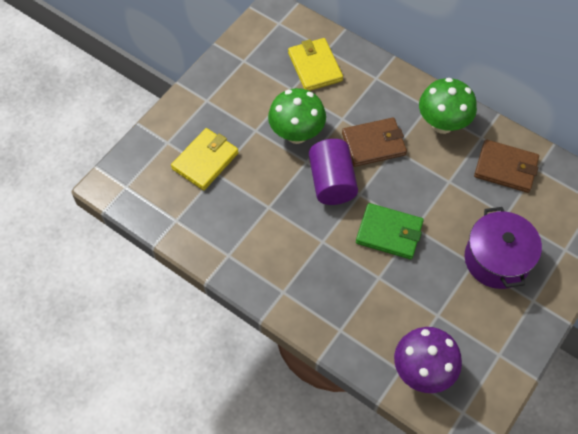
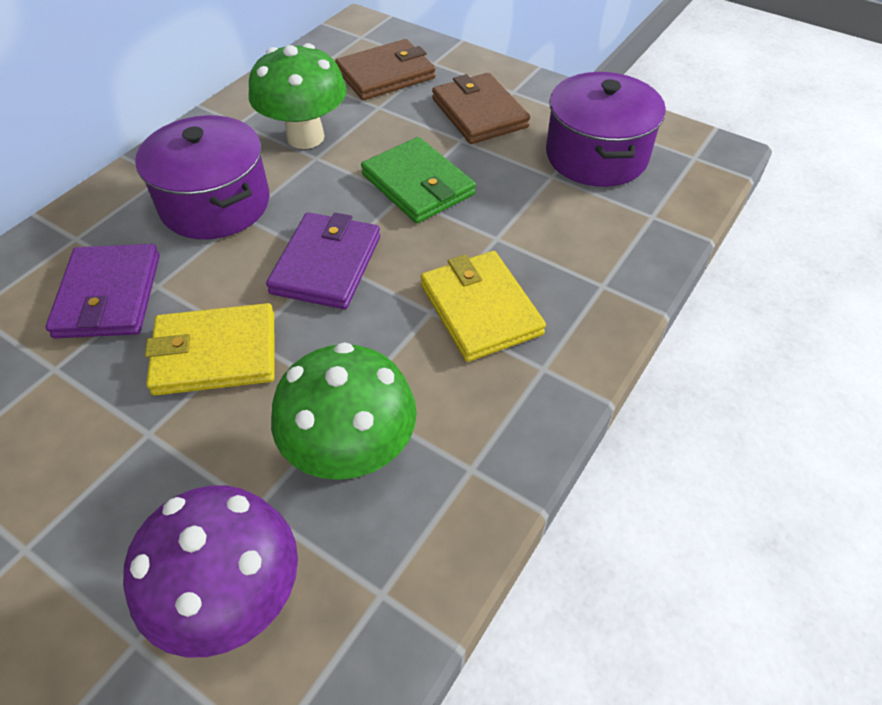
purple cylinder: 1 -> 0
purple pot: 1 -> 2
purple wallet: 0 -> 2

